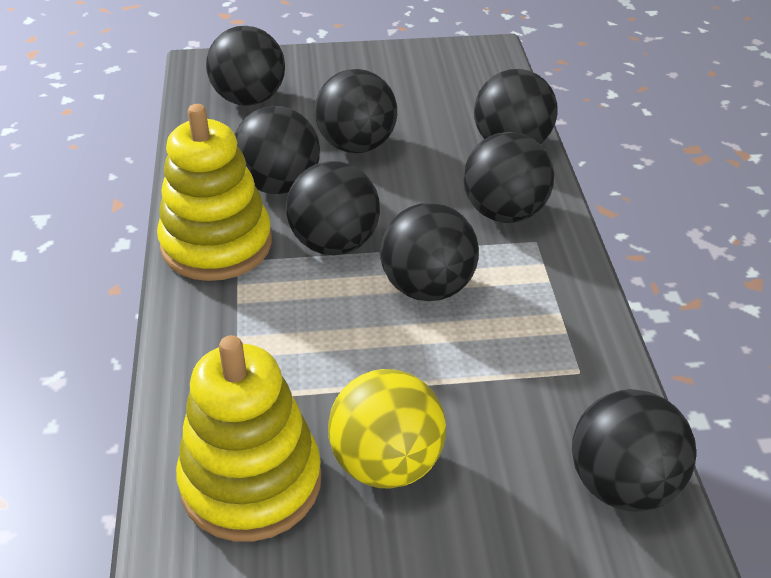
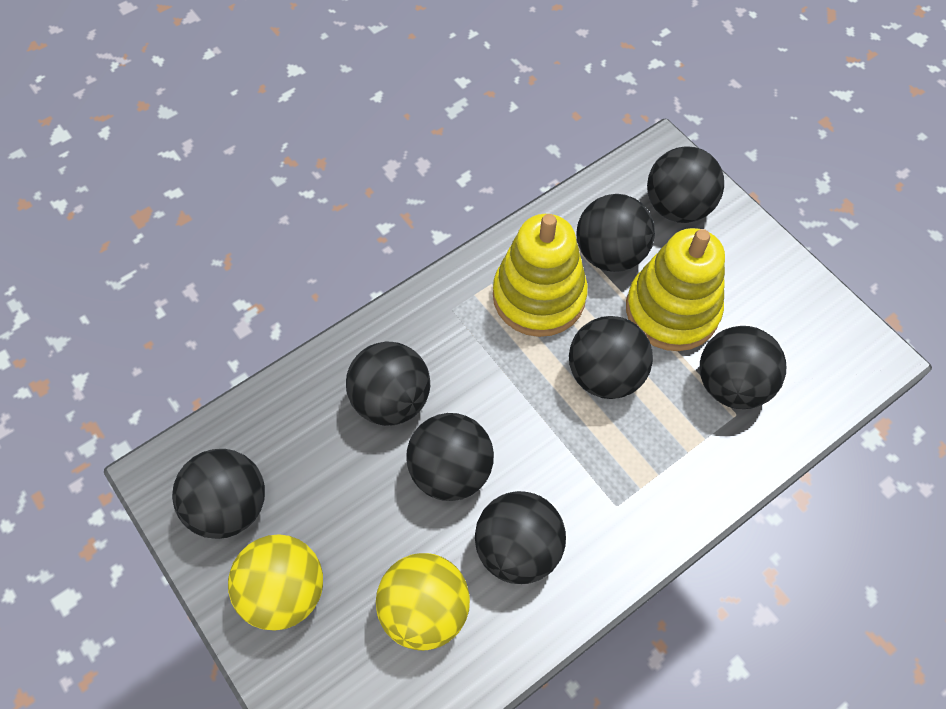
yellow ball: 1 -> 2

